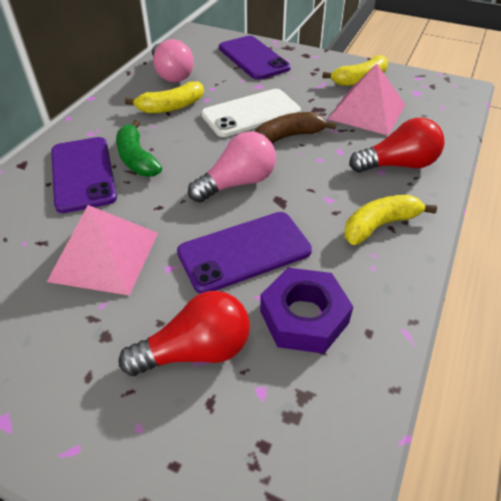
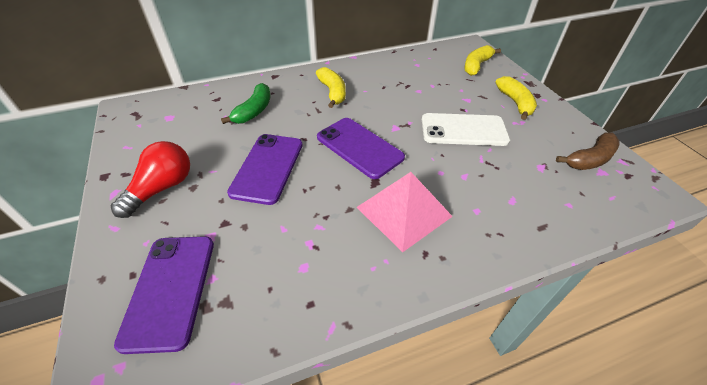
pink light bulb: 2 -> 0
pink pyramid: 2 -> 1
purple nut: 1 -> 0
red light bulb: 2 -> 1

